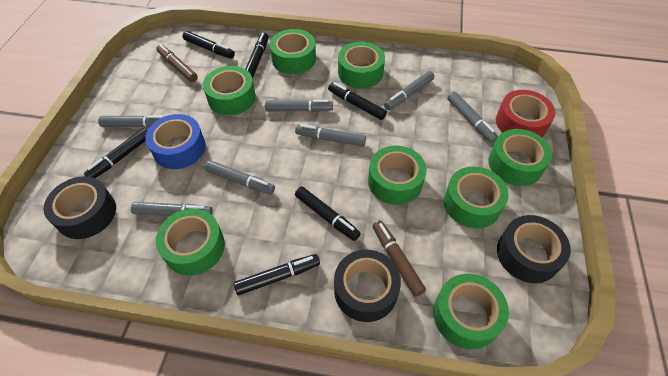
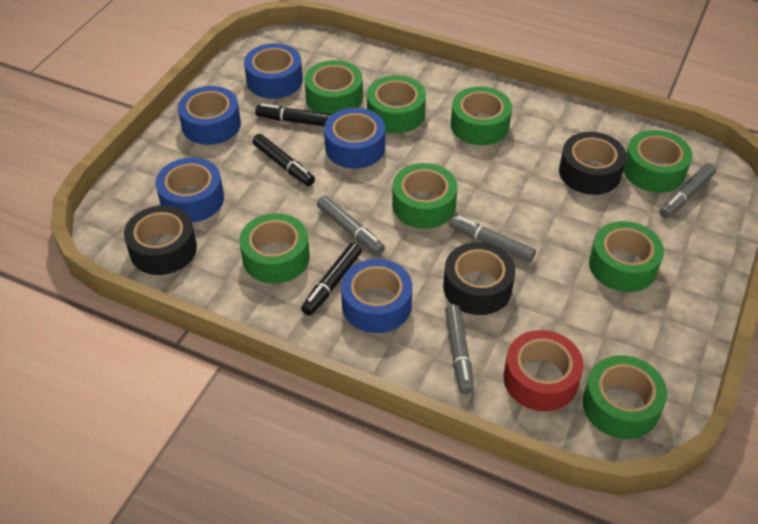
black marker: 6 -> 3
blue tape: 1 -> 5
brown marker: 2 -> 0
grey marker: 7 -> 4

